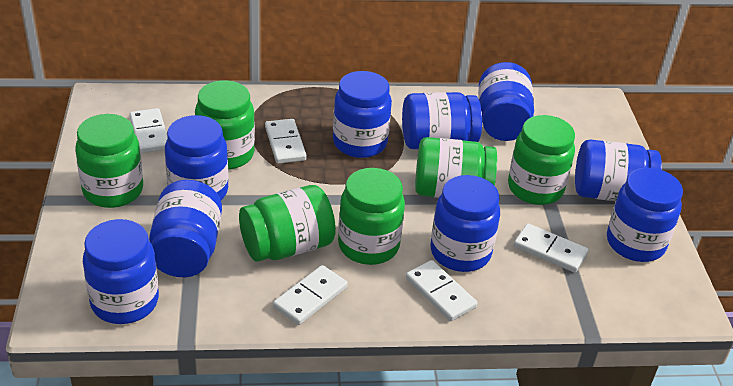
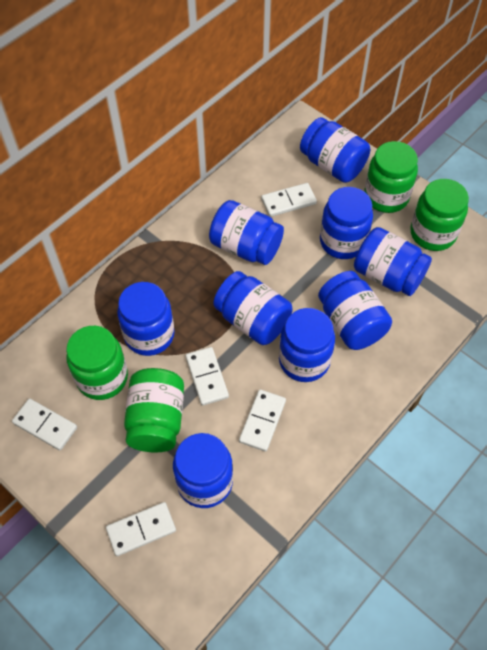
green jar: 6 -> 4

